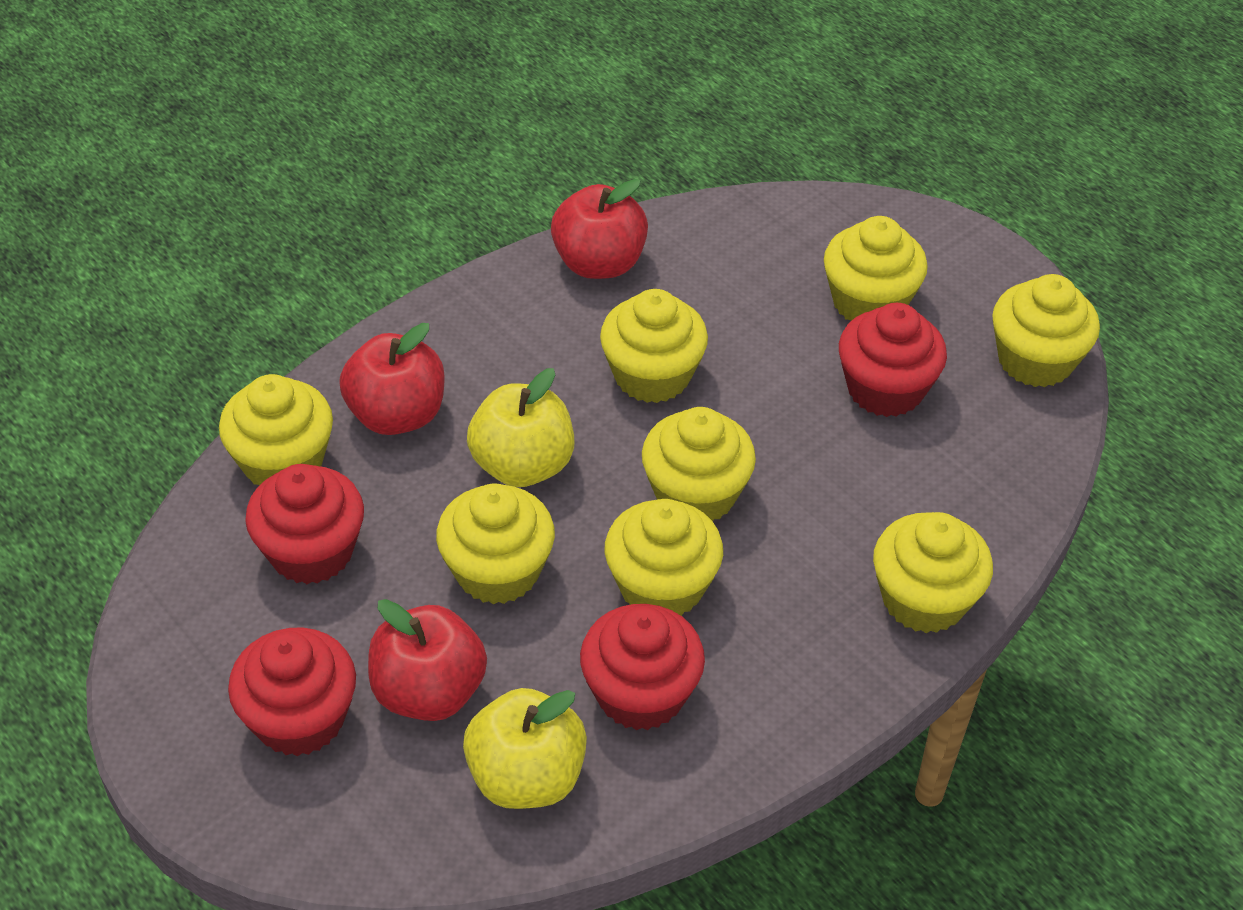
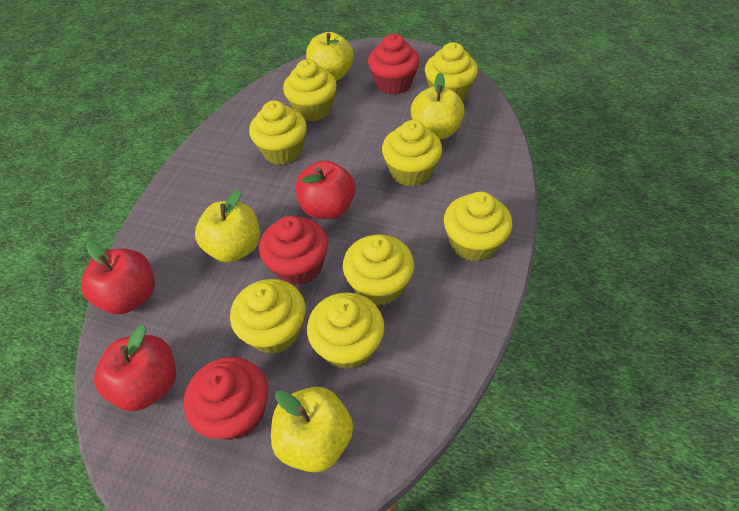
red cupcake: 4 -> 3
yellow apple: 2 -> 4

